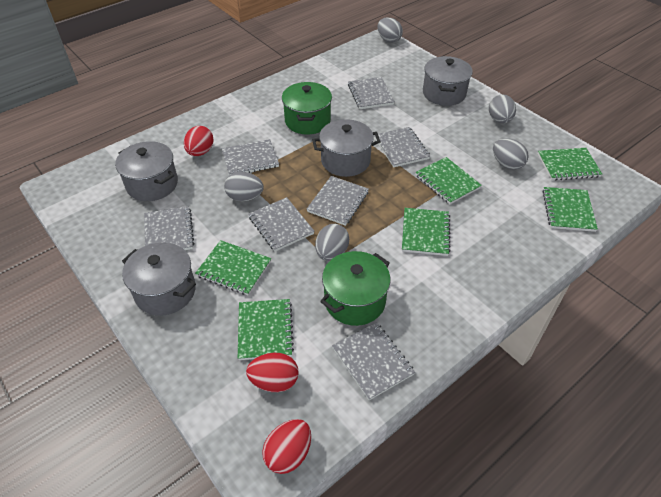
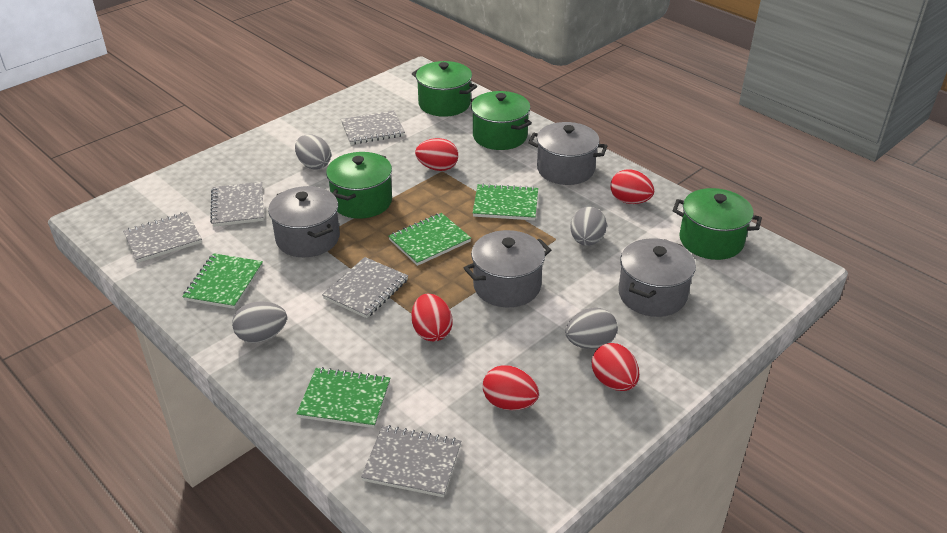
green notebook: 6 -> 4
green pot: 2 -> 4
grey egg: 5 -> 4
grey notebook: 7 -> 5
red egg: 3 -> 5

